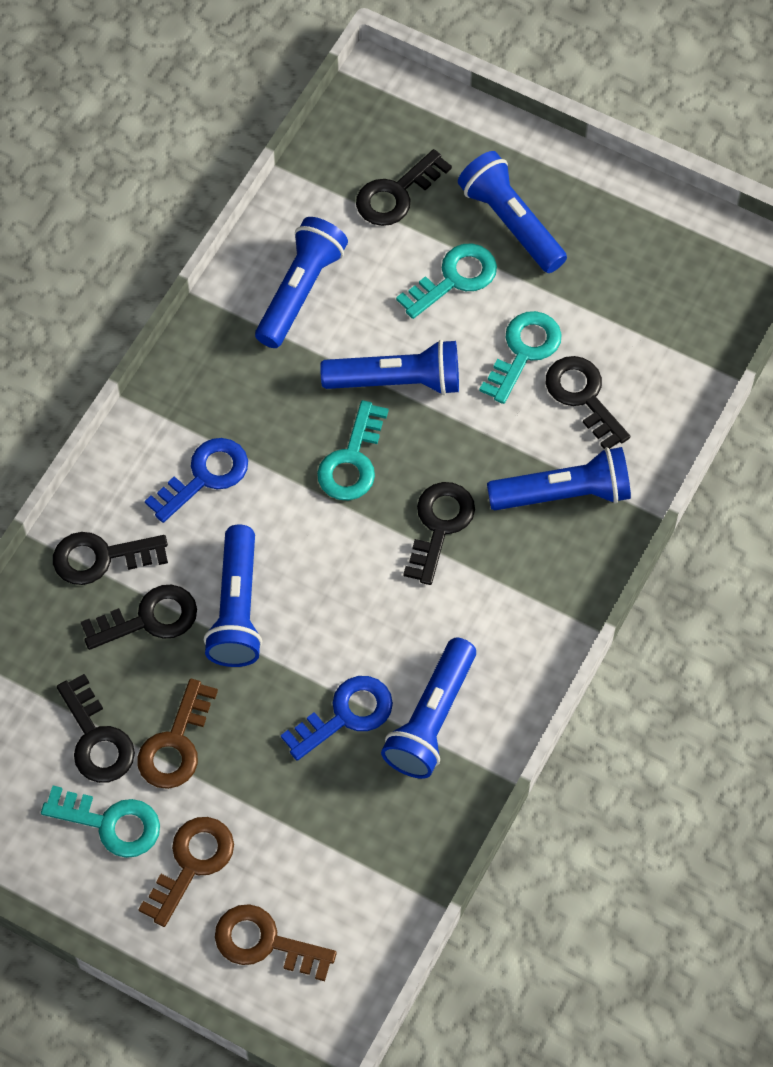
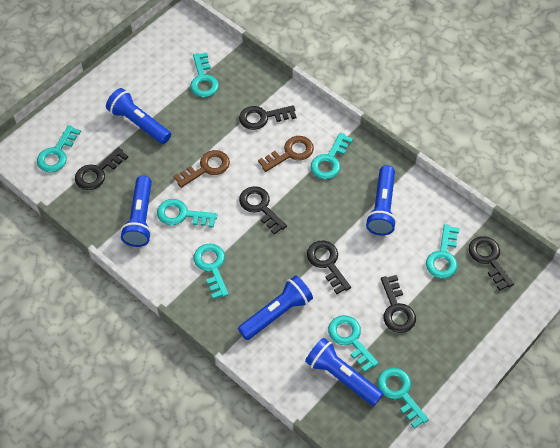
blue flashlight: 6 -> 5
blue key: 2 -> 0
brown key: 3 -> 2
turquoise key: 4 -> 8

